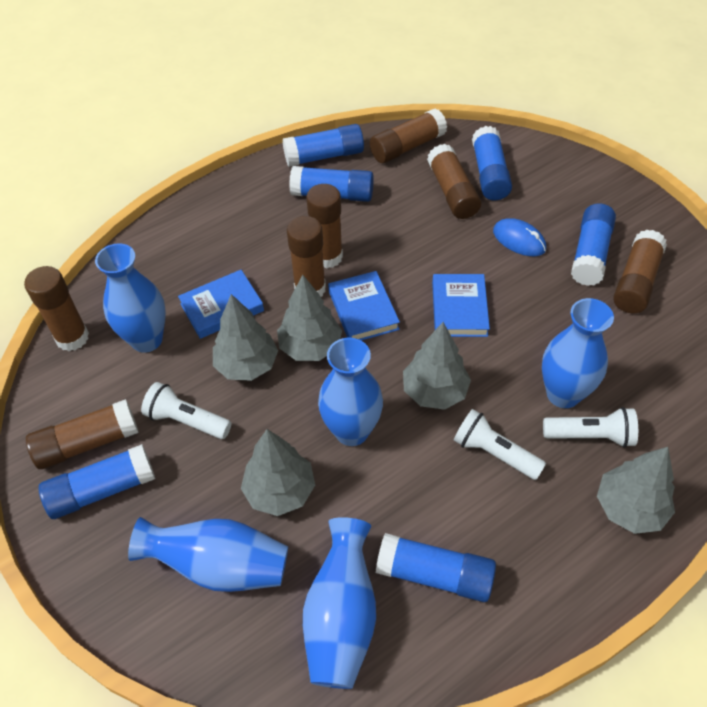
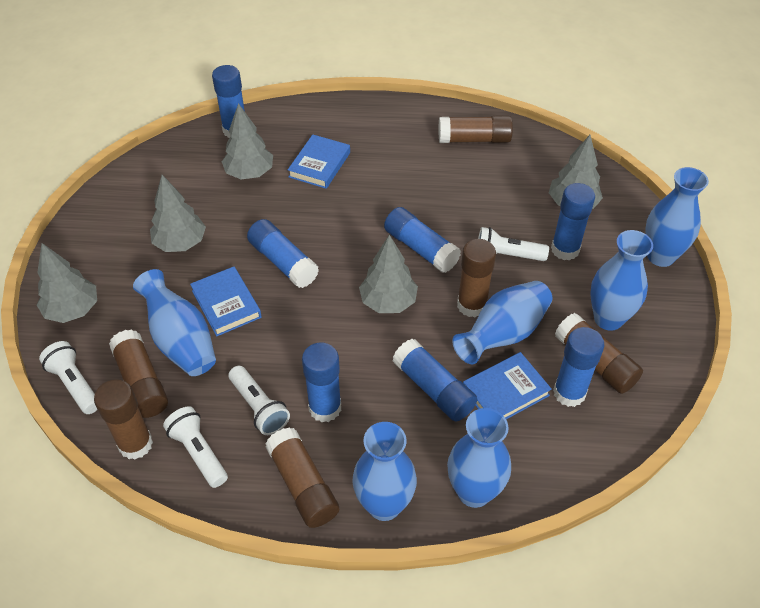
blue glue stick: 6 -> 7
blue mouse: 1 -> 0
blue vase: 5 -> 6
brown glue stick: 7 -> 6
white flashlight: 3 -> 4

